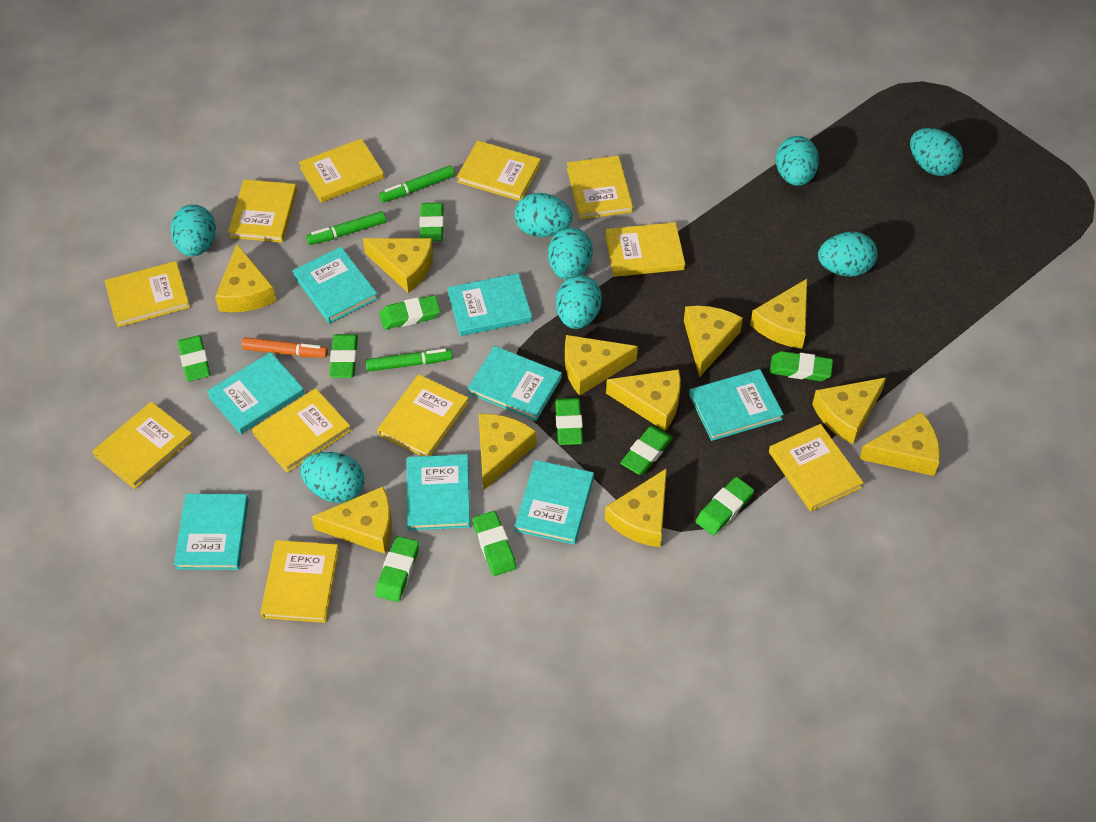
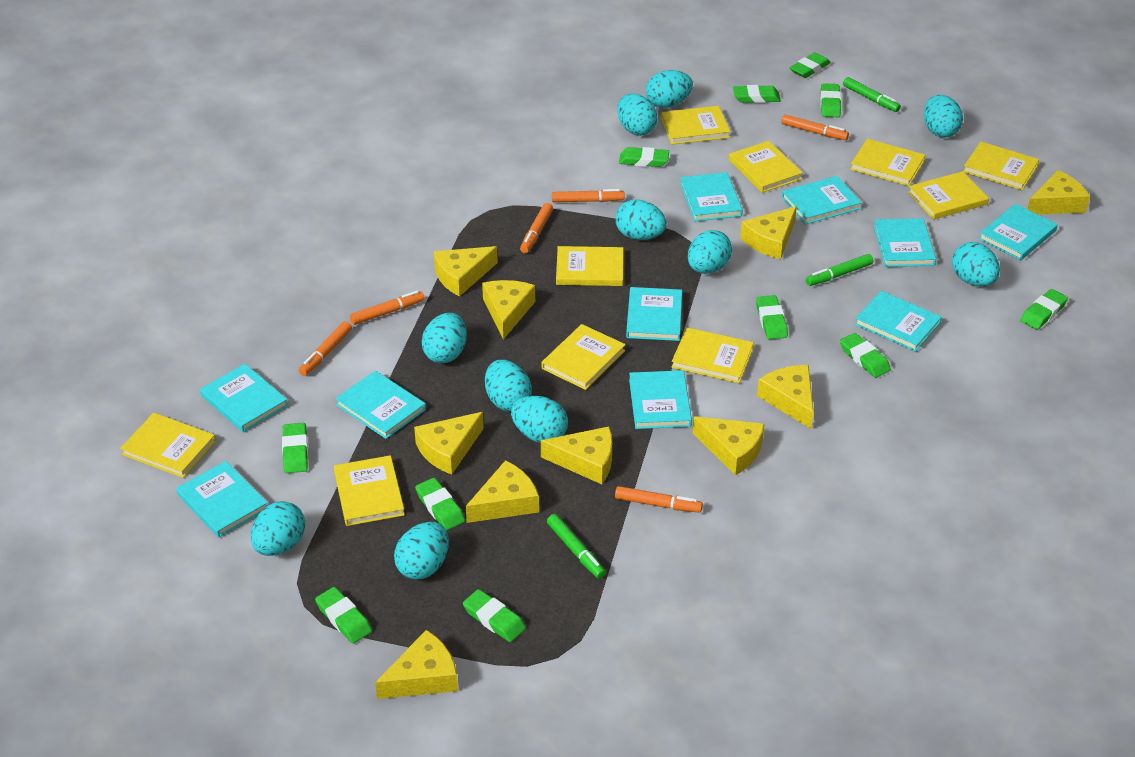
green eraser: 10 -> 11
orange marker: 1 -> 6
turquoise book: 8 -> 10
turquoise egg: 8 -> 11
yellow book: 11 -> 10
yellow cheese: 11 -> 10

